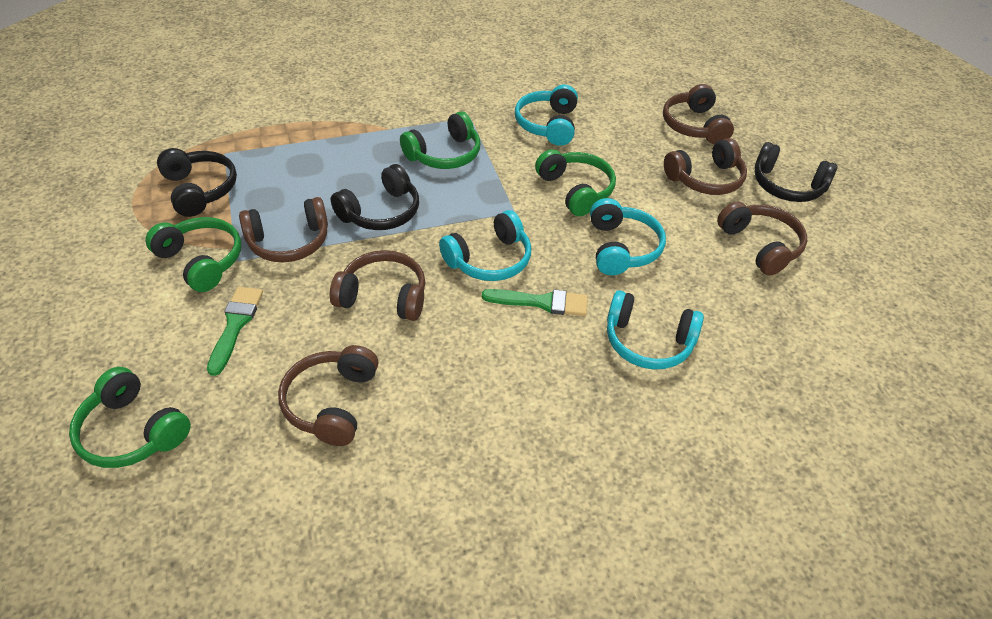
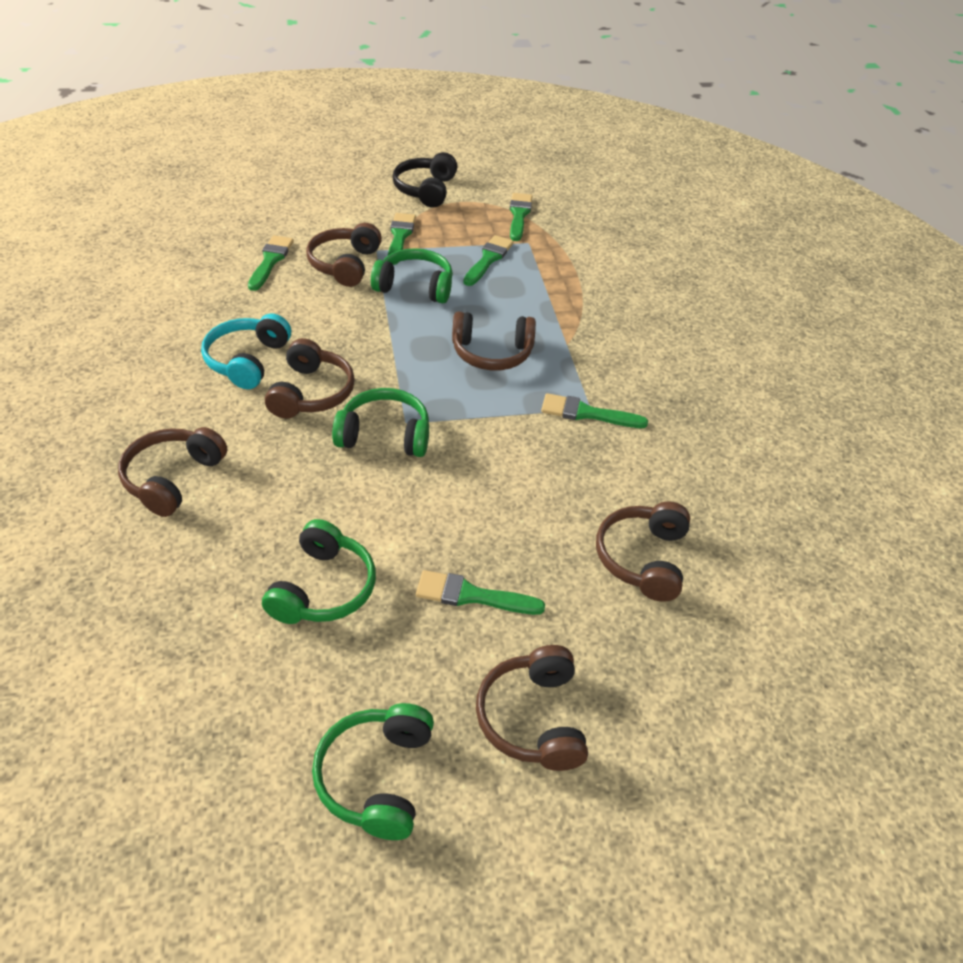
black headphones: 3 -> 1
green brush: 2 -> 6
turquoise headphones: 4 -> 1

